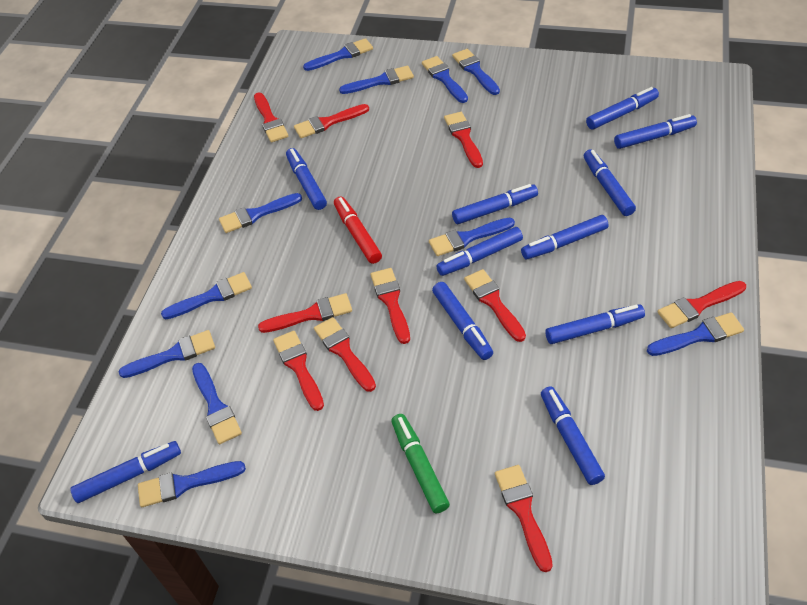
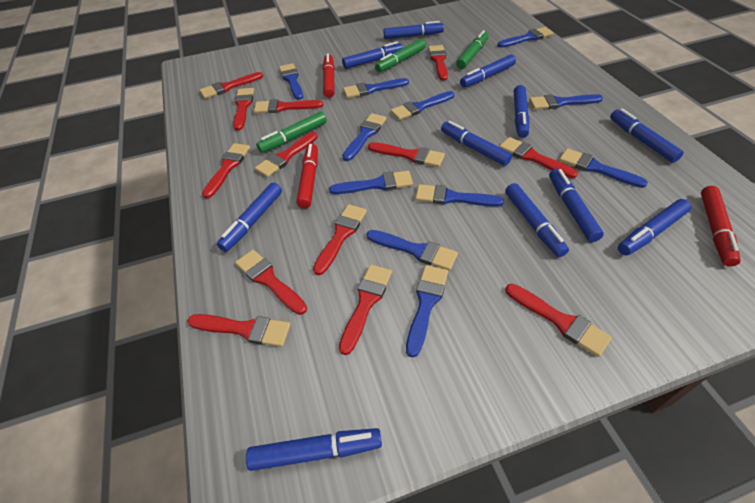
green marker: 1 -> 3
red brush: 10 -> 13
red marker: 1 -> 3

